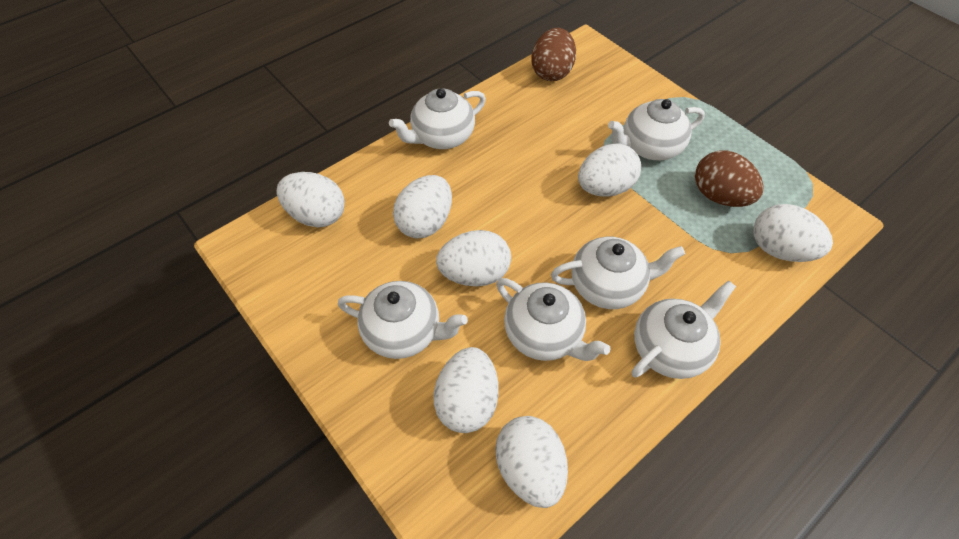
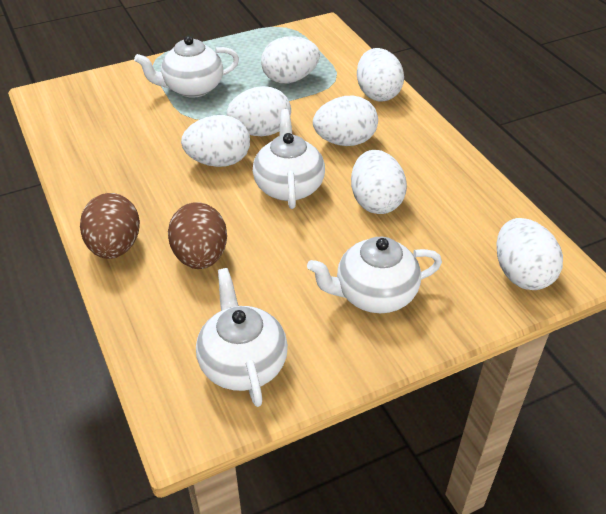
white teapot: 6 -> 4

